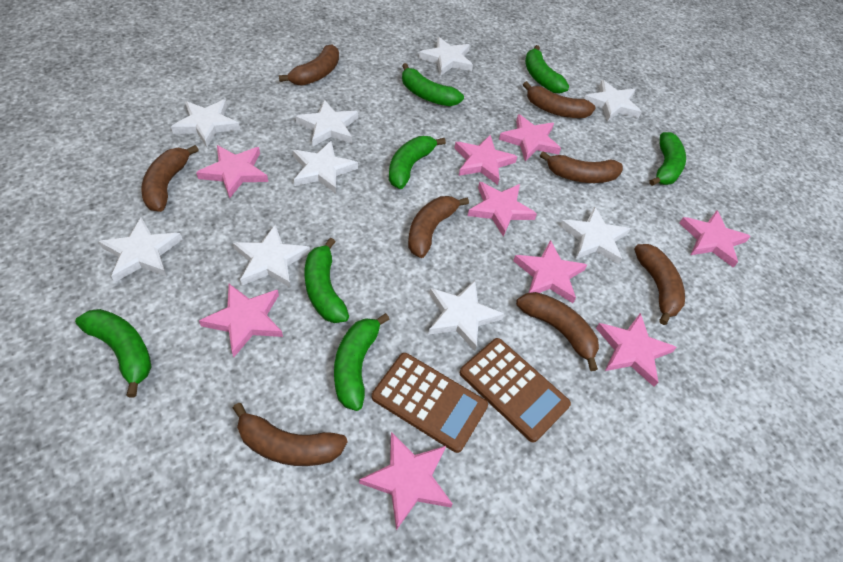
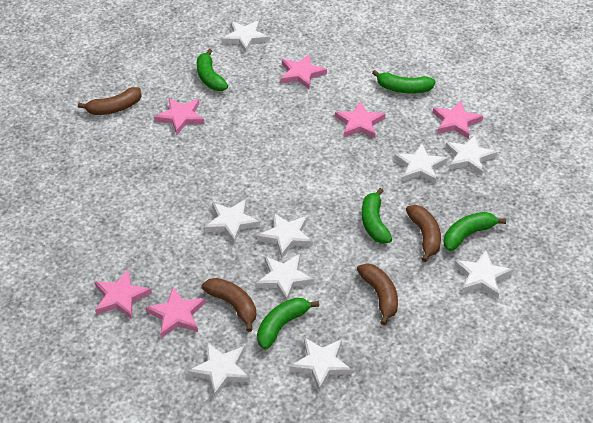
brown banana: 8 -> 4
brown calculator: 2 -> 0
green banana: 7 -> 5
pink star: 9 -> 6

